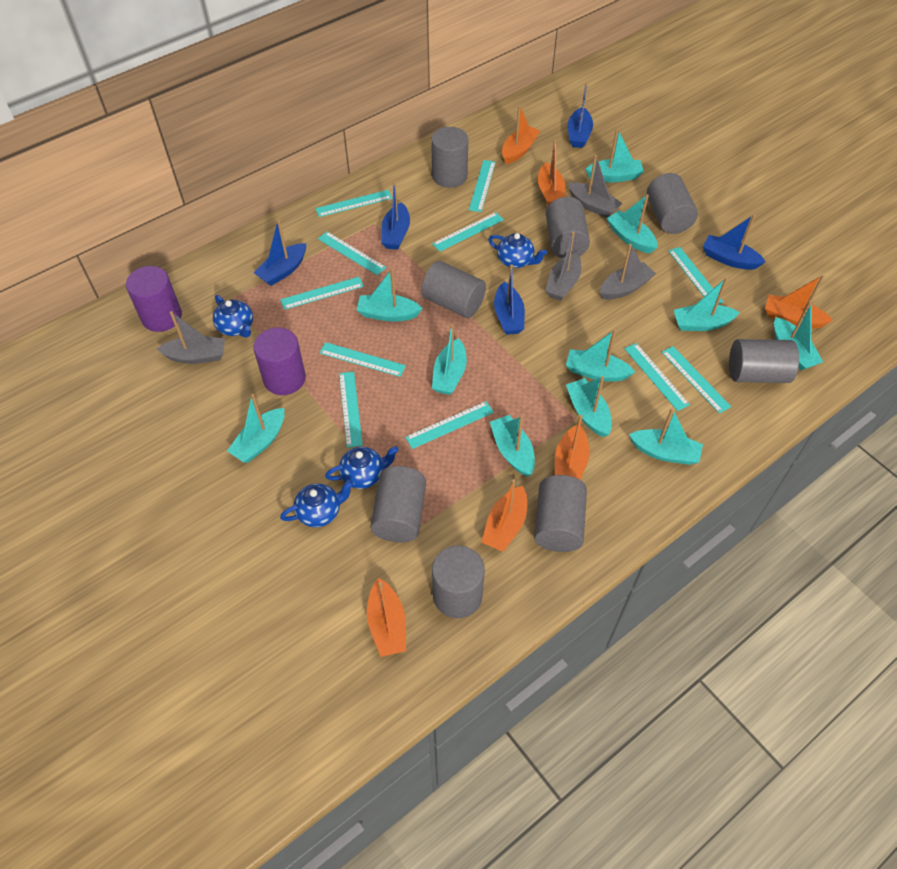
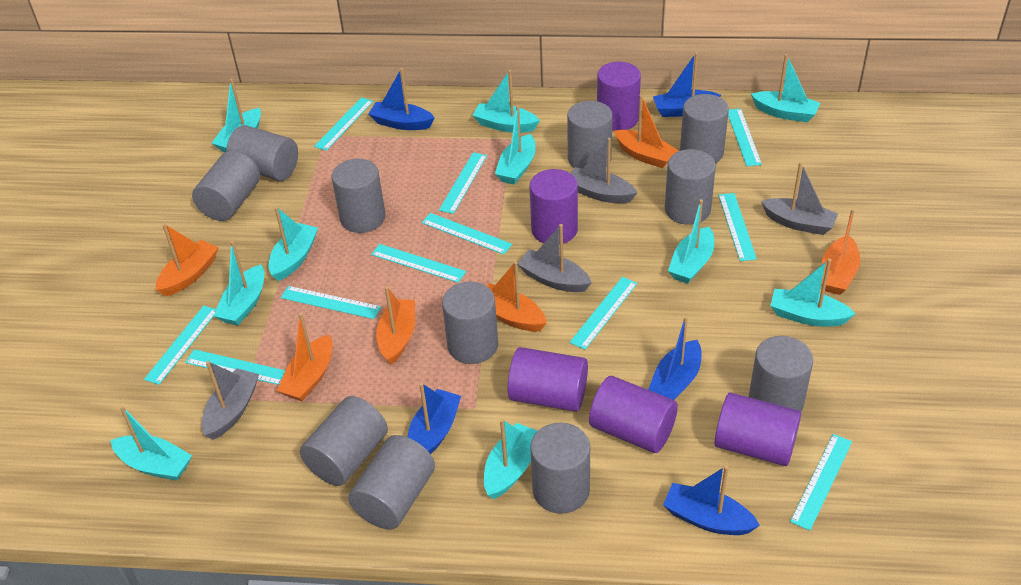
blue teapot: 4 -> 0
grey cylinder: 8 -> 11
purple cylinder: 2 -> 5
turquoise boat: 11 -> 10

